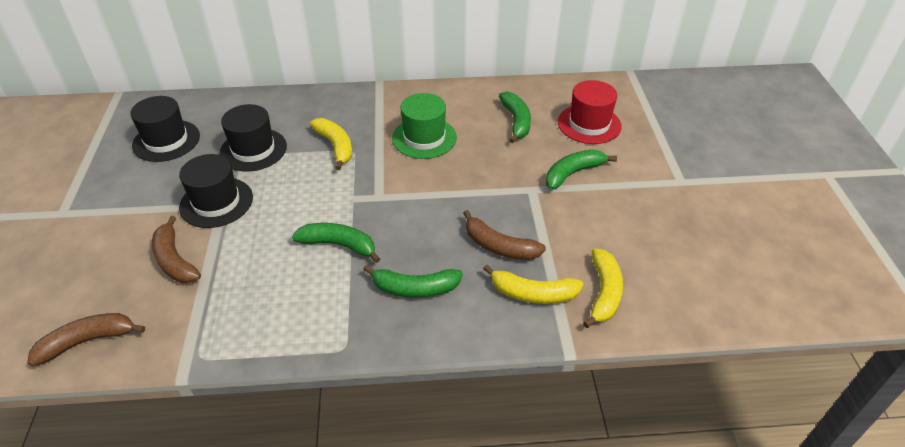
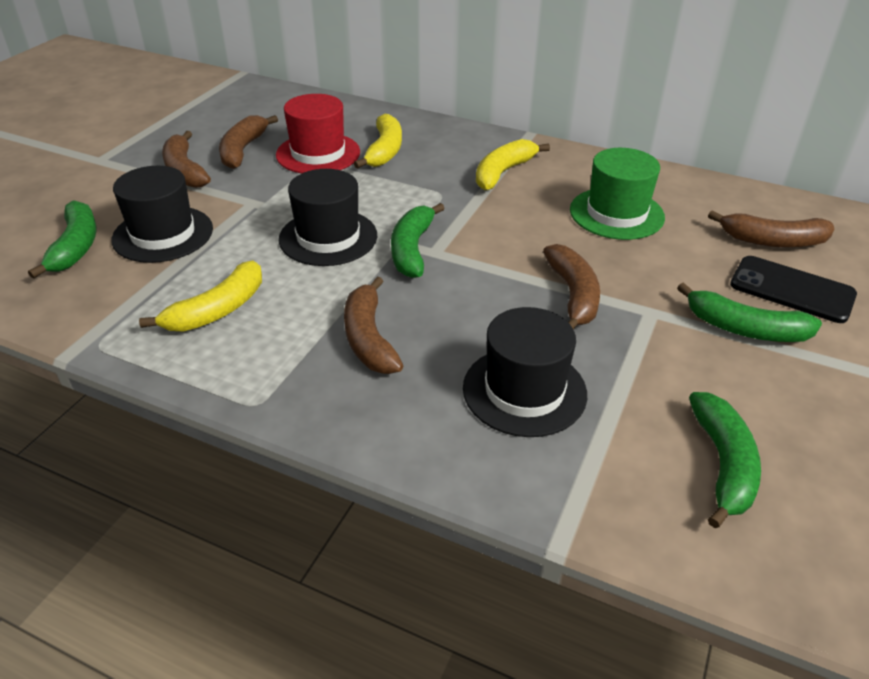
black phone: 0 -> 1
brown banana: 3 -> 5

